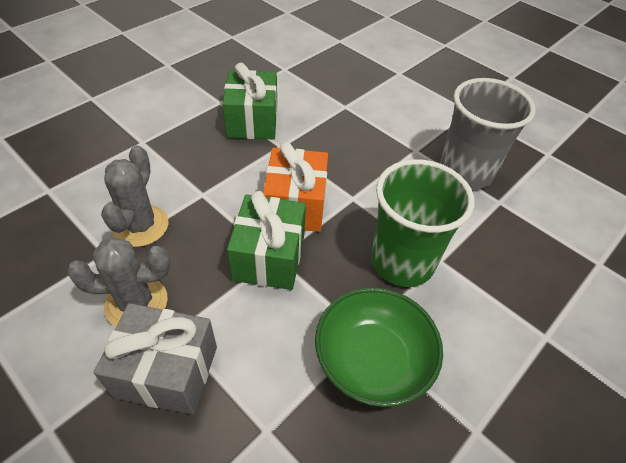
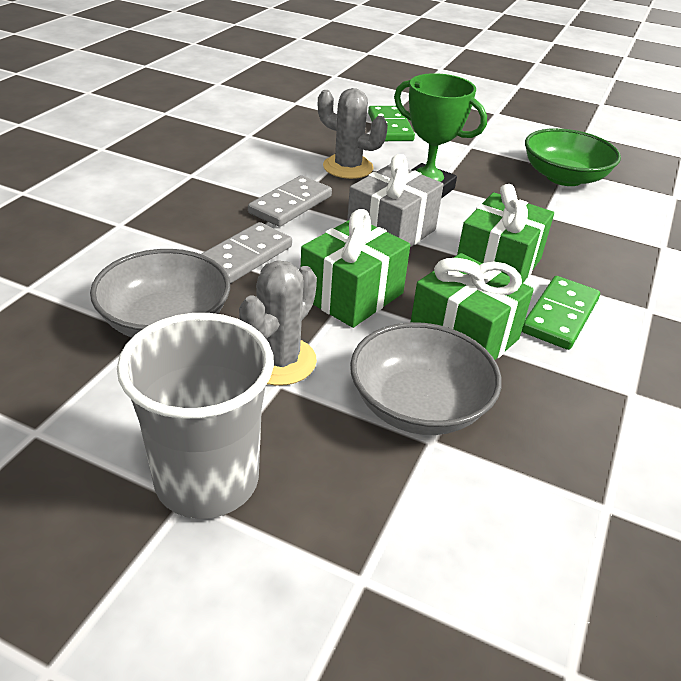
green cup: 1 -> 0
green domino: 0 -> 2
green gift: 2 -> 3
green trophy: 0 -> 1
grey bowl: 0 -> 2
grey domino: 0 -> 2
orange gift: 1 -> 0

